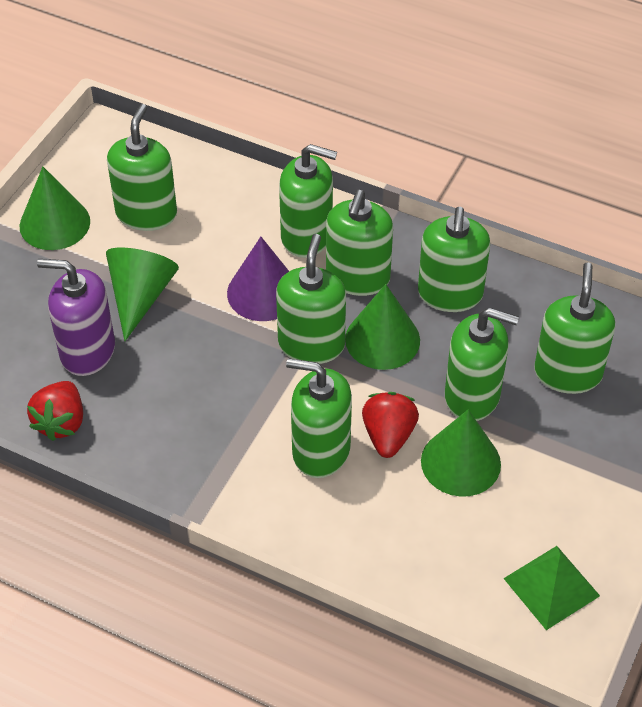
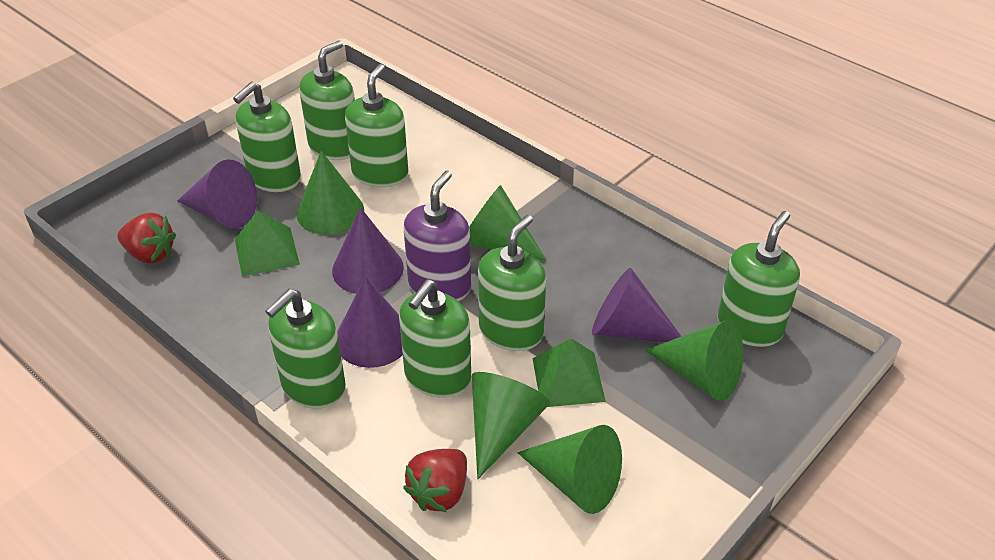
green cone: 4 -> 5
green pyramid: 1 -> 2
green soap dispenser: 8 -> 7
purple cone: 1 -> 4

